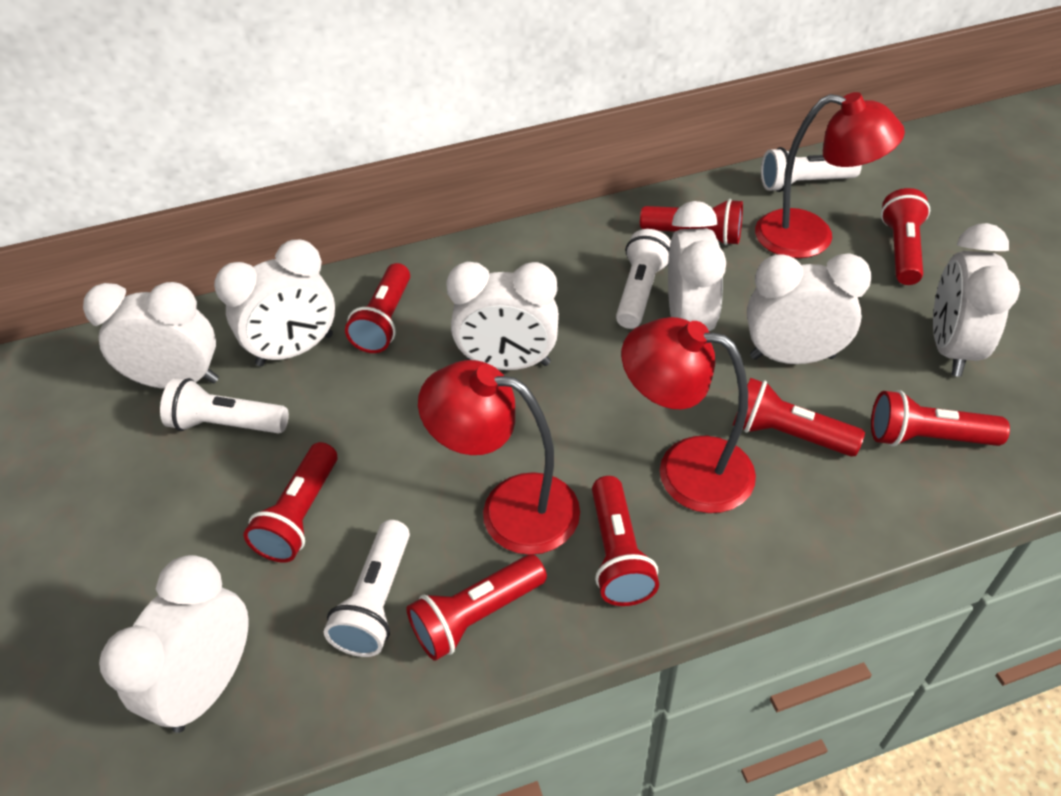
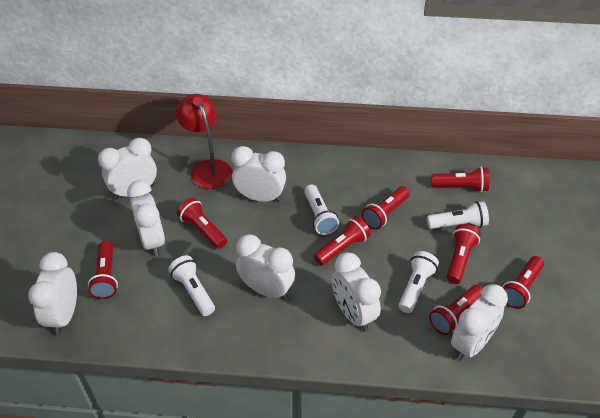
red lamp: 3 -> 1

